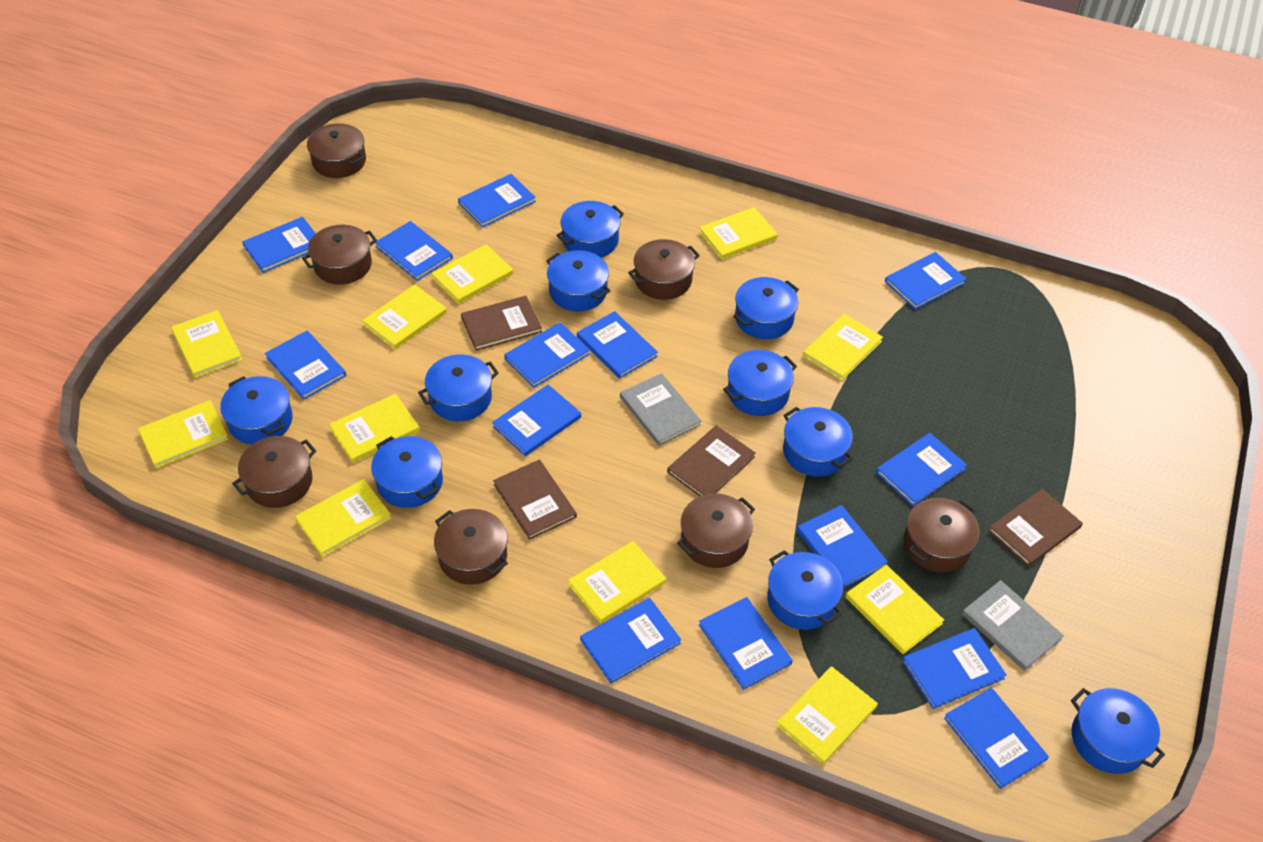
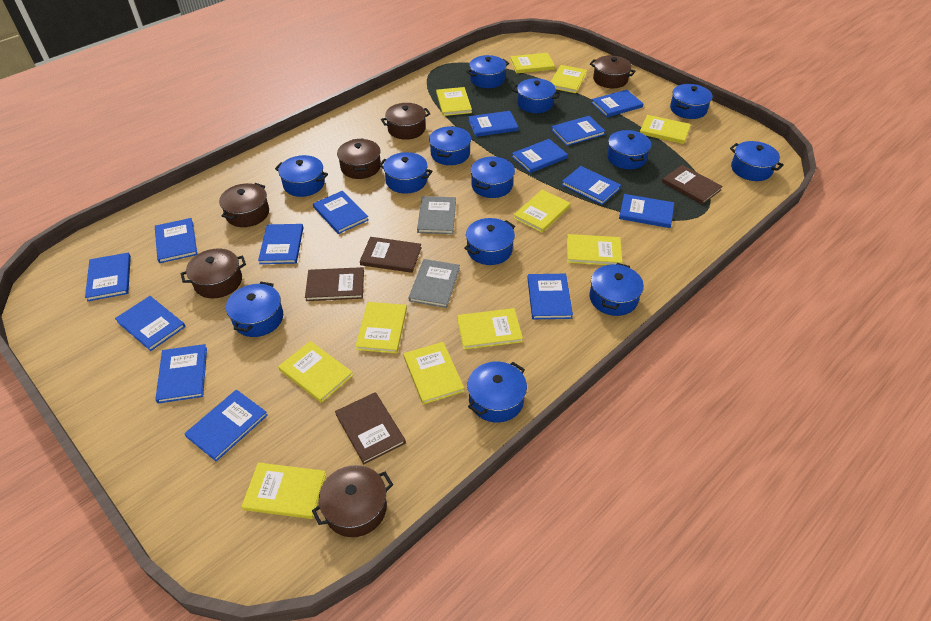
blue pot: 10 -> 13
brown pot: 7 -> 6

